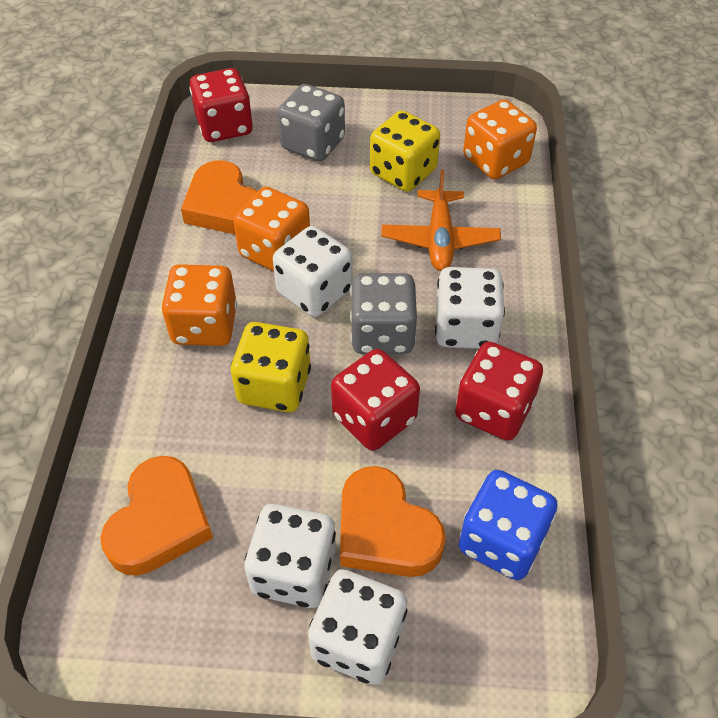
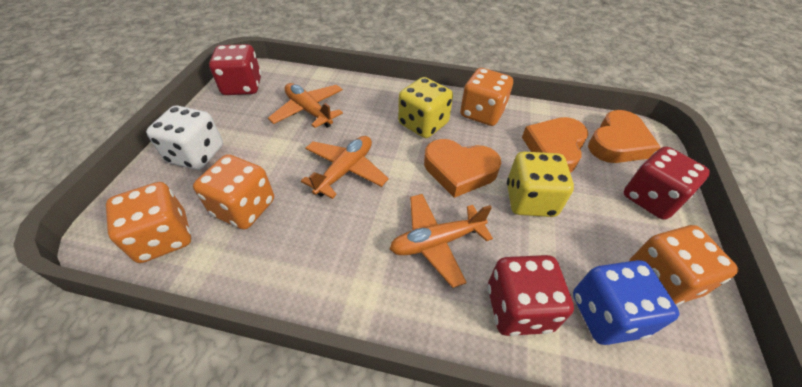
grey dice: 2 -> 0
orange dice: 3 -> 4
orange plane: 1 -> 3
white dice: 4 -> 1

